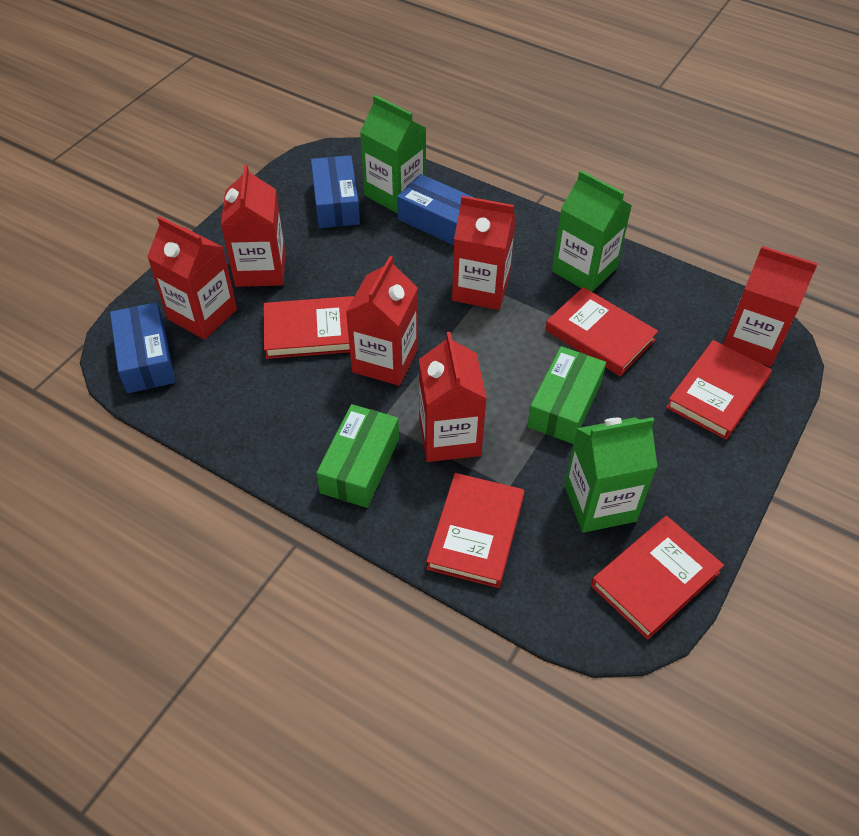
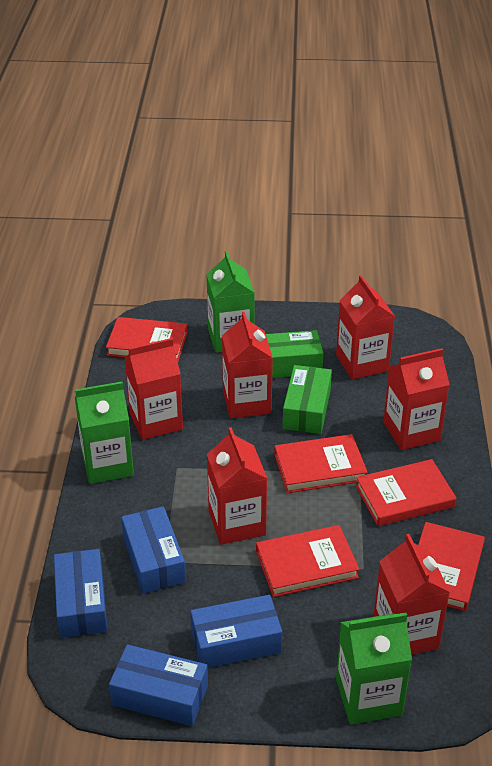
blue box: 3 -> 4

